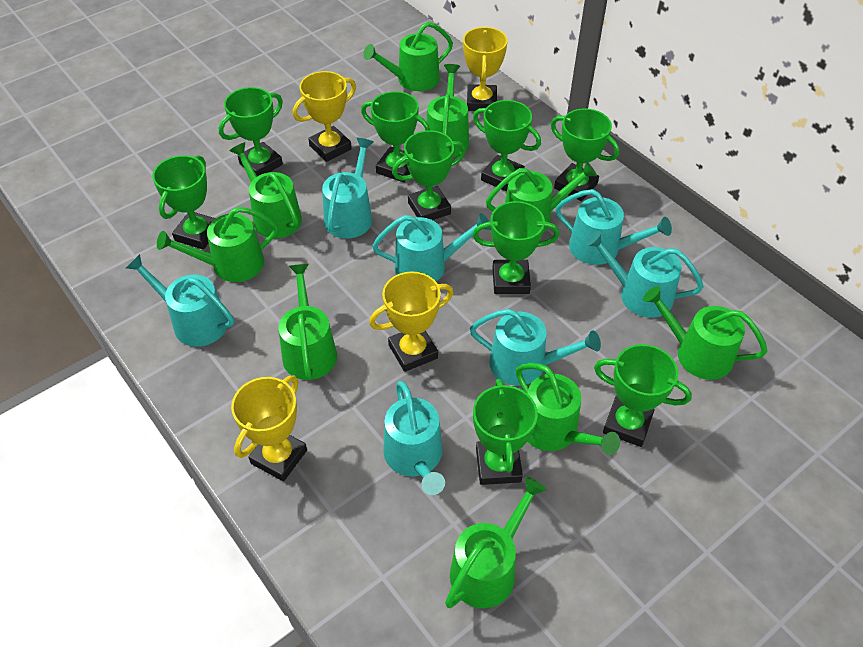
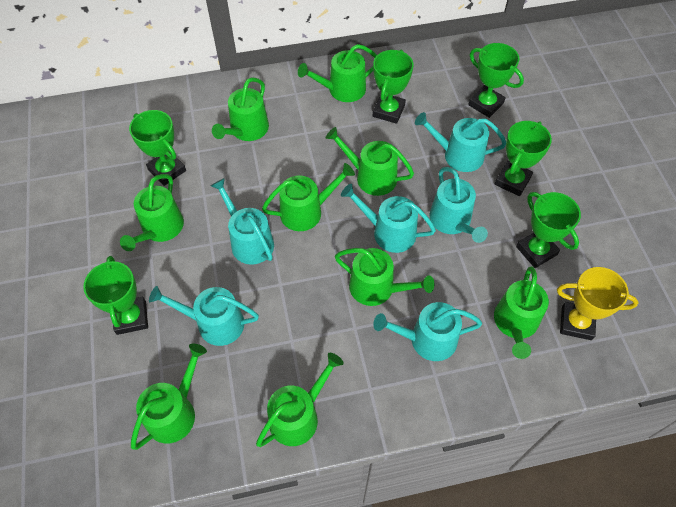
green trophy: 9 -> 6
turquoise watering can: 7 -> 6
yellow trophy: 4 -> 1

